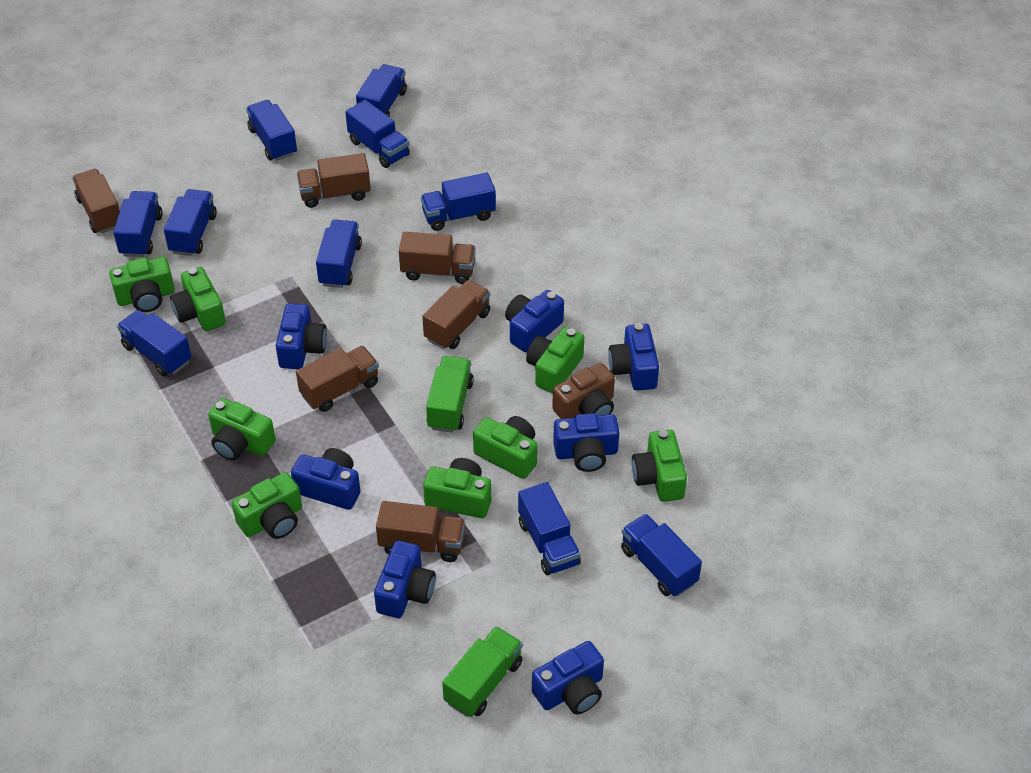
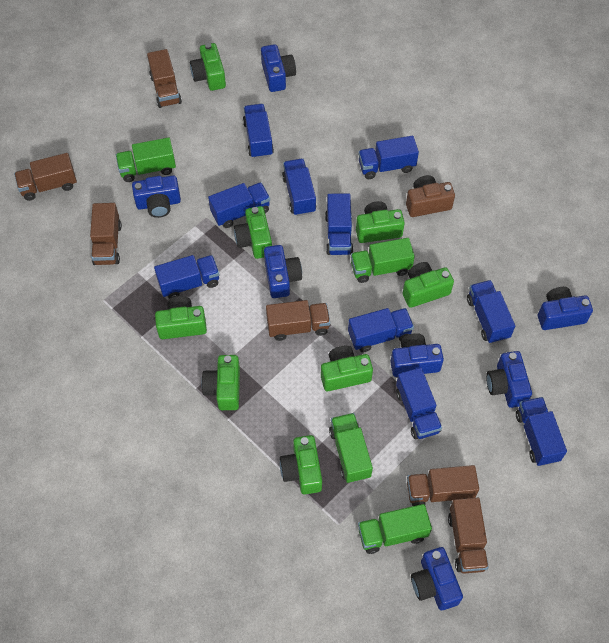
green truck: 2 -> 4

